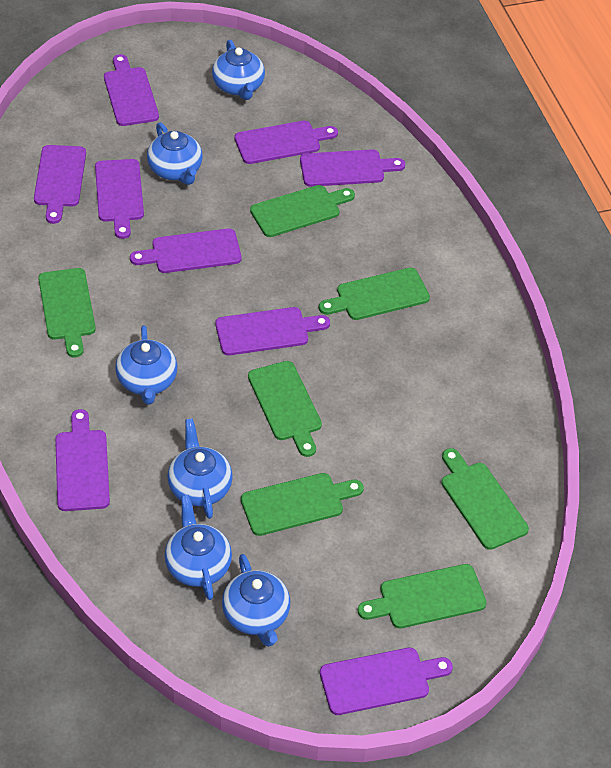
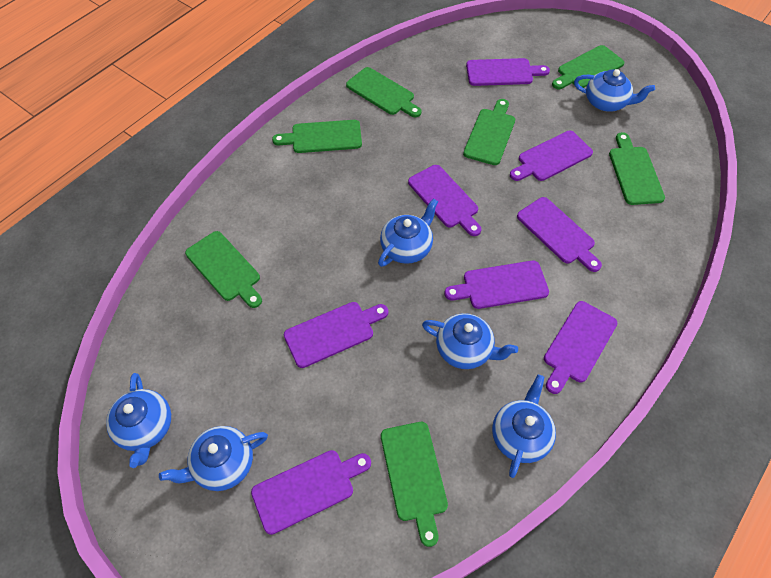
purple cutting board: 9 -> 8

